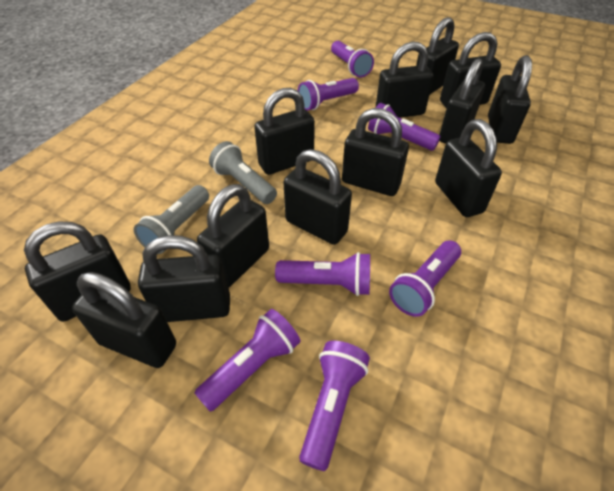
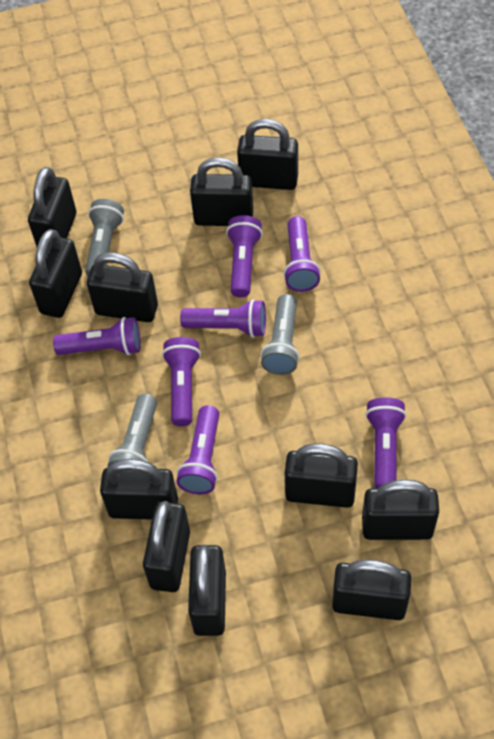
black padlock: 13 -> 11
grey flashlight: 2 -> 3

